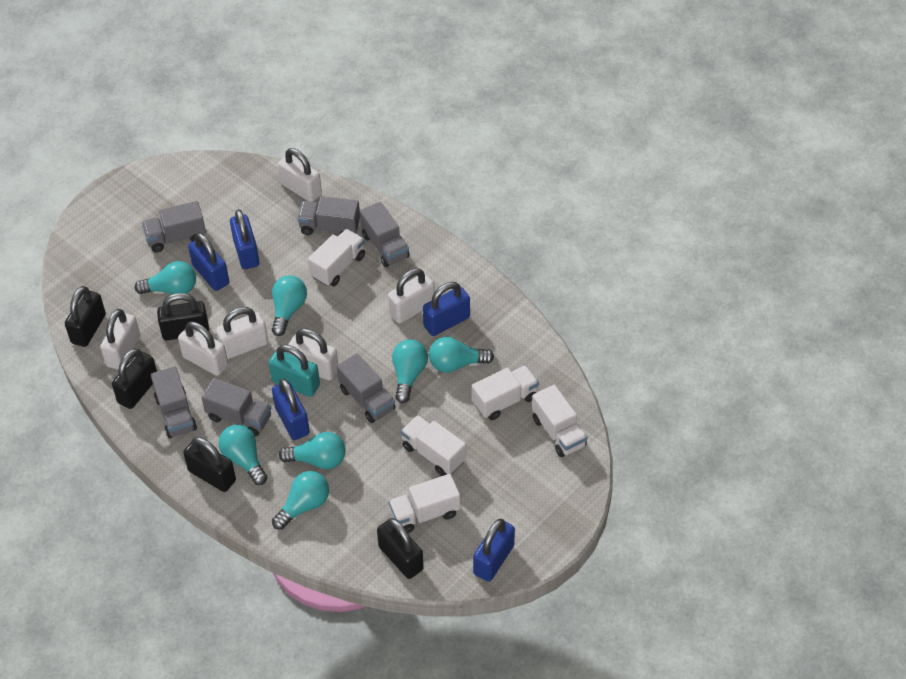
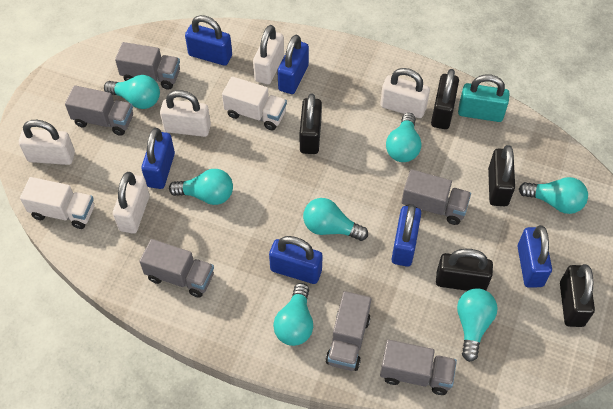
blue padlock: 5 -> 6
white padlock: 6 -> 5
white truck: 5 -> 2

